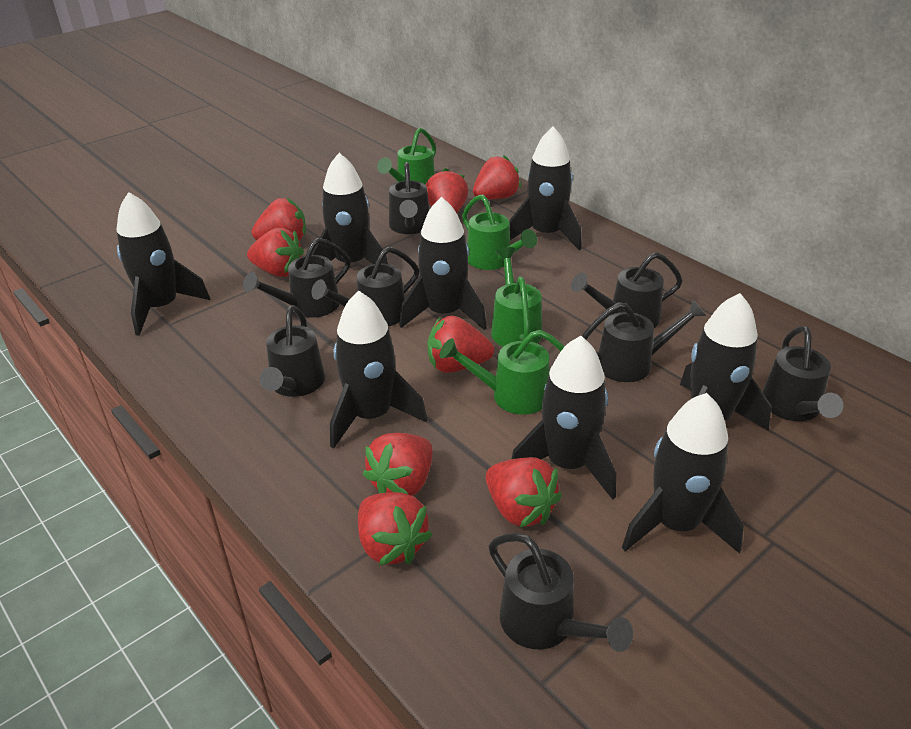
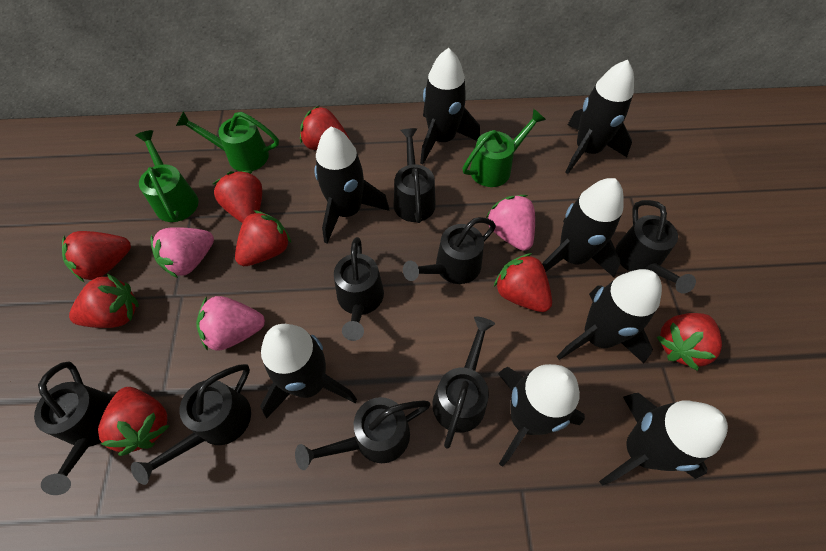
green watering can: 4 -> 3
pink strawberry: 0 -> 3

